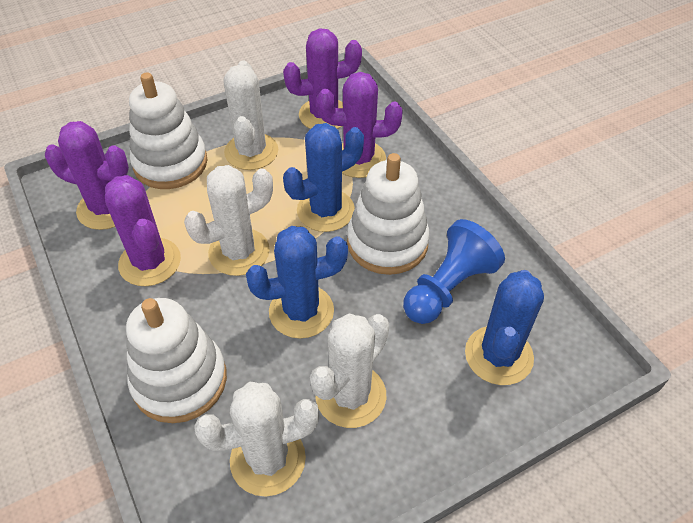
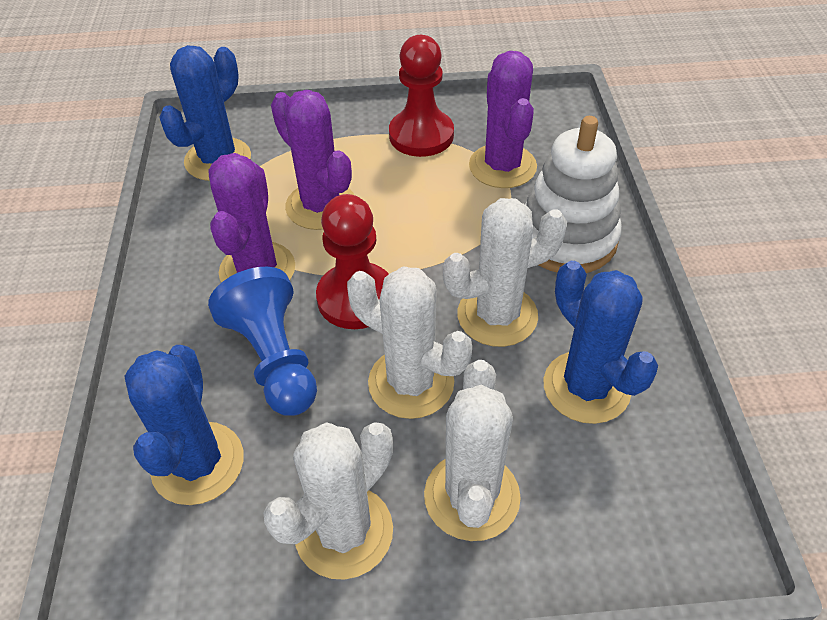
purple cactus: 4 -> 3
red pawn: 0 -> 2
white stacking toy: 3 -> 1

